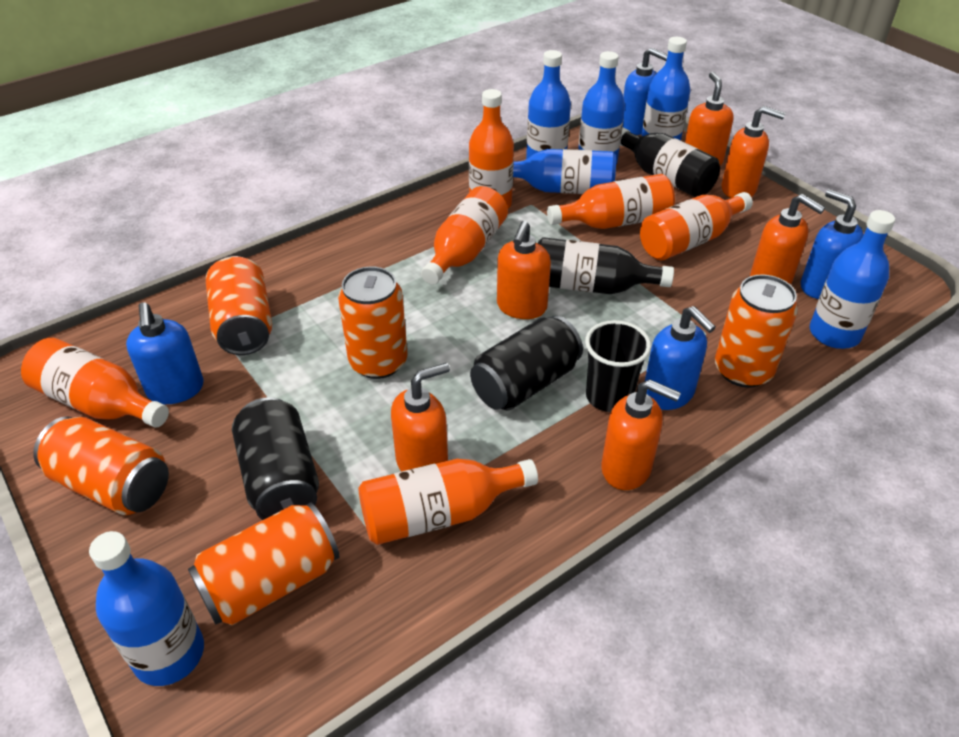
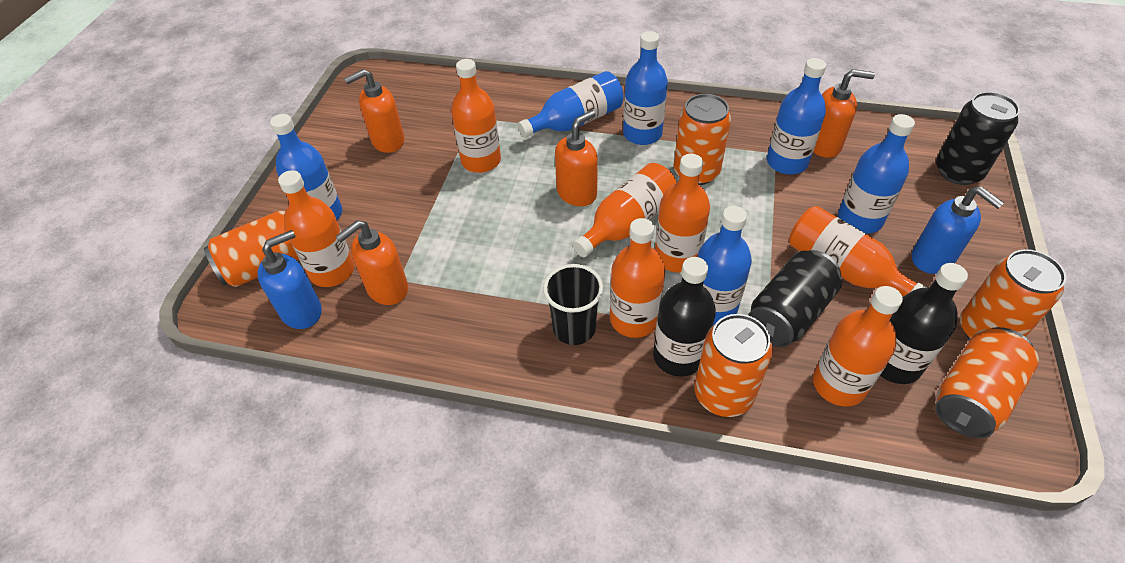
blue soap dispenser: 4 -> 2
orange bottle: 6 -> 7
orange soap dispenser: 6 -> 4

